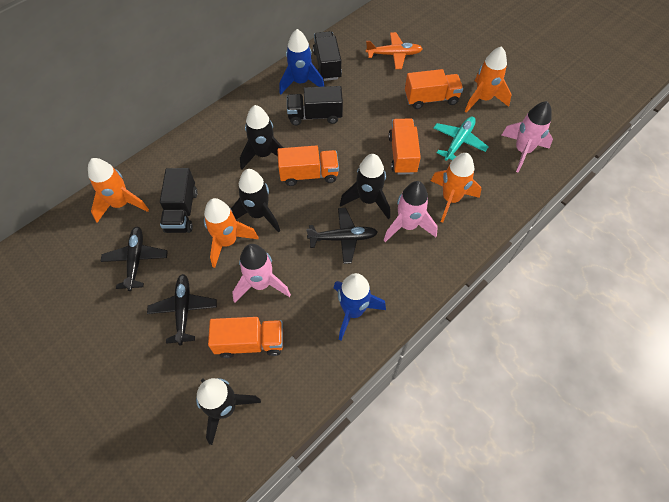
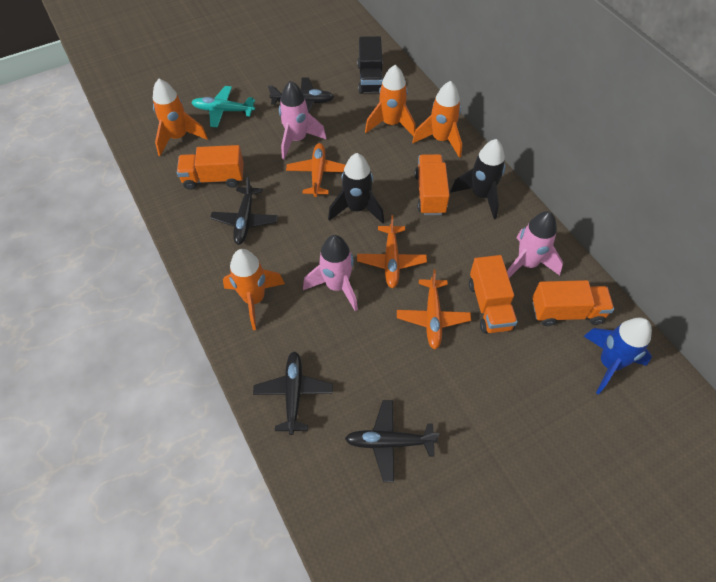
black plane: 3 -> 4
black rocket: 4 -> 2
black truck: 3 -> 1
blue rocket: 2 -> 1
orange plane: 1 -> 3

